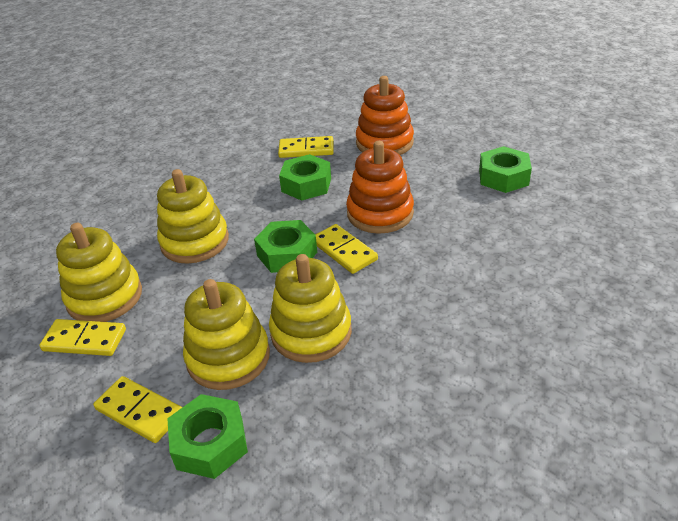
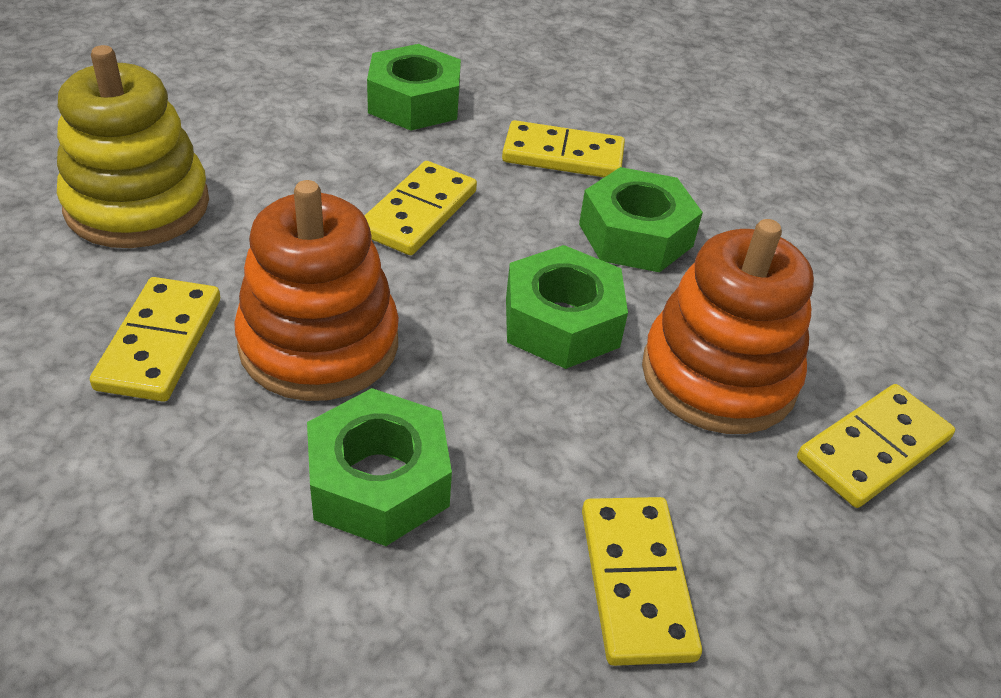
yellow domino: 4 -> 5
yellow stacking toy: 4 -> 1

